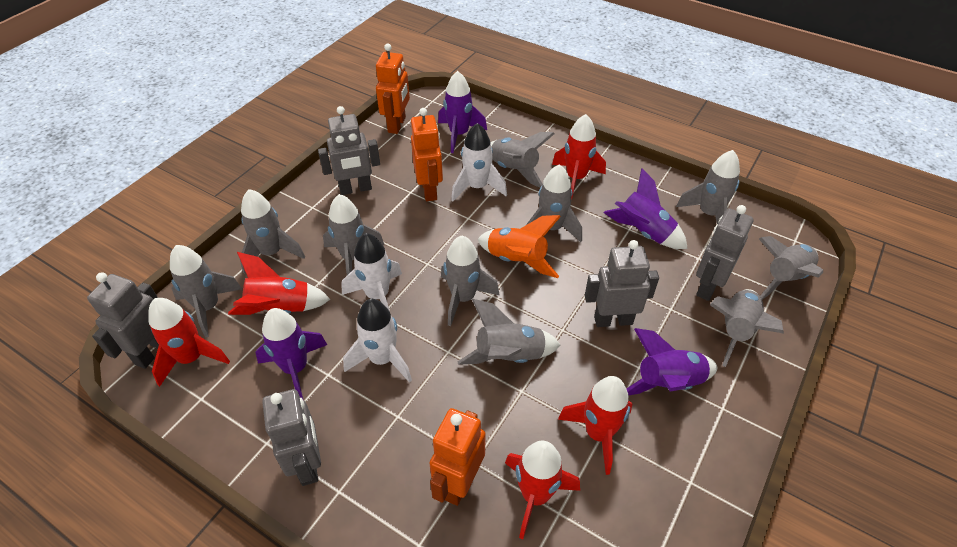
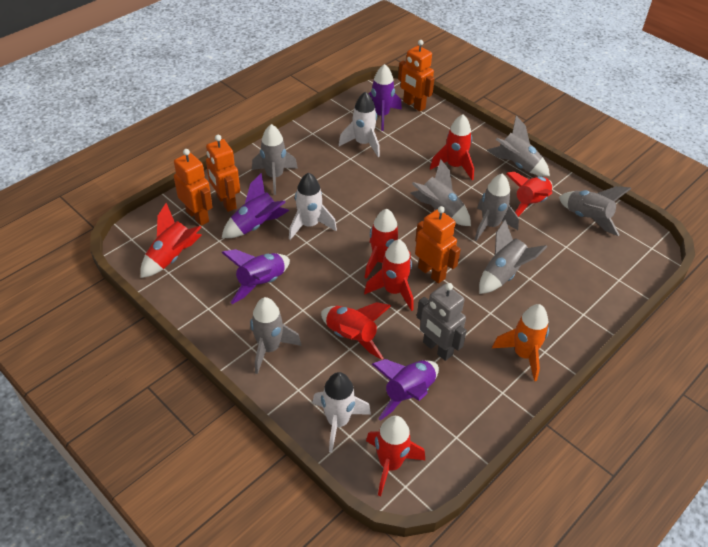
grey robot: 5 -> 1
grey rocket: 10 -> 7
orange robot: 3 -> 4
red rocket: 5 -> 7

